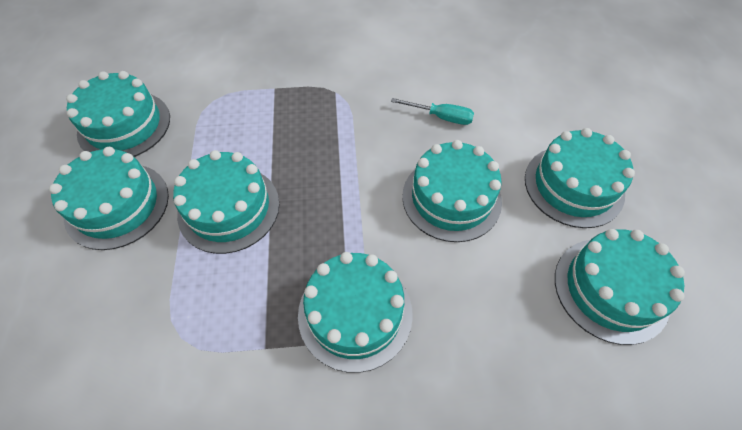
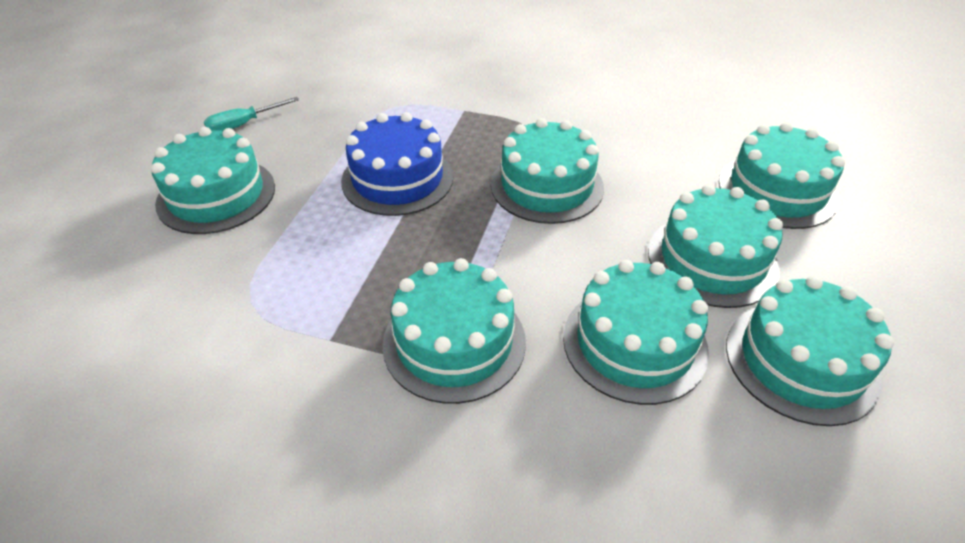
blue cake: 0 -> 1

